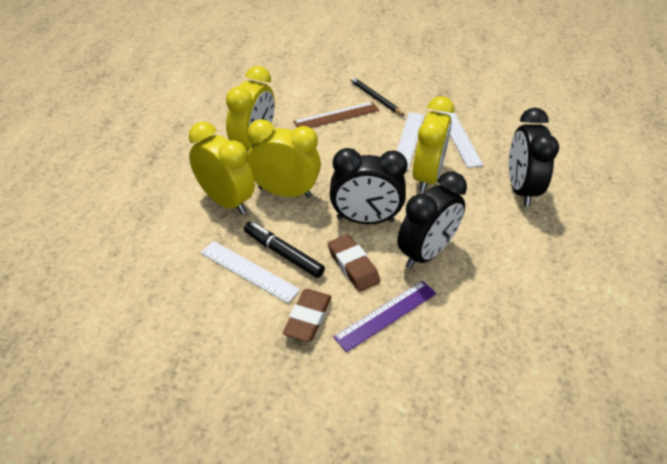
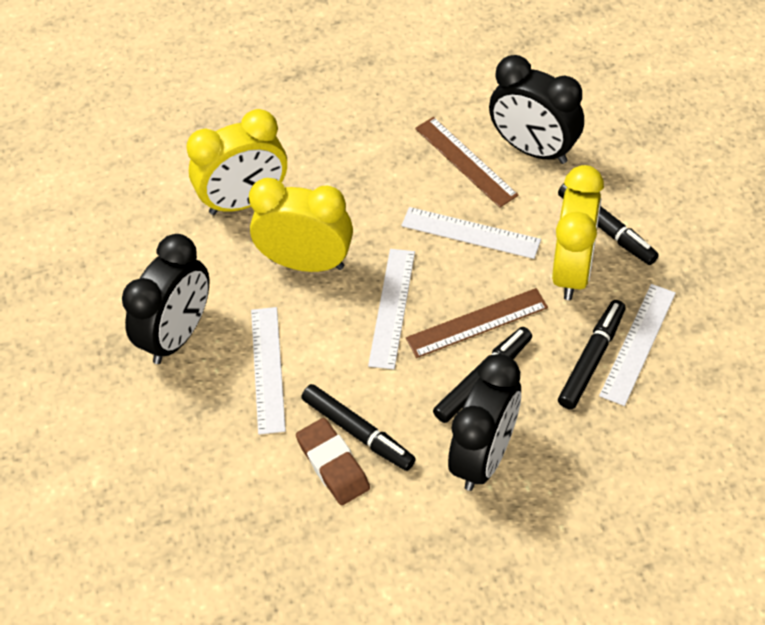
black marker: 1 -> 4
black pencil: 1 -> 0
brown eraser: 2 -> 1
brown ruler: 1 -> 2
purple ruler: 1 -> 0
white ruler: 3 -> 4
yellow clock: 4 -> 3

